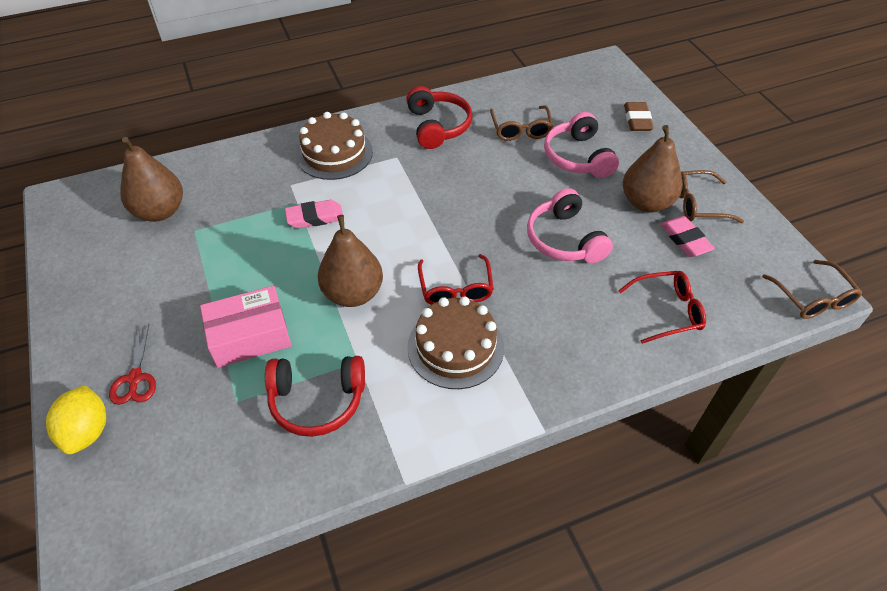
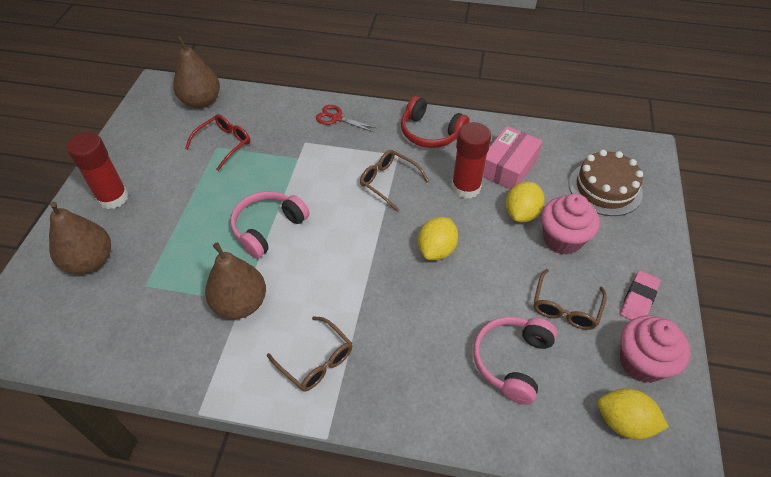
brown cake: 2 -> 1
brown eraser: 1 -> 0
pink cupcake: 0 -> 2
pink eraser: 2 -> 1
red glasses: 2 -> 1
red glue stick: 0 -> 2
red headphones: 2 -> 1
yellow lemon: 1 -> 3

